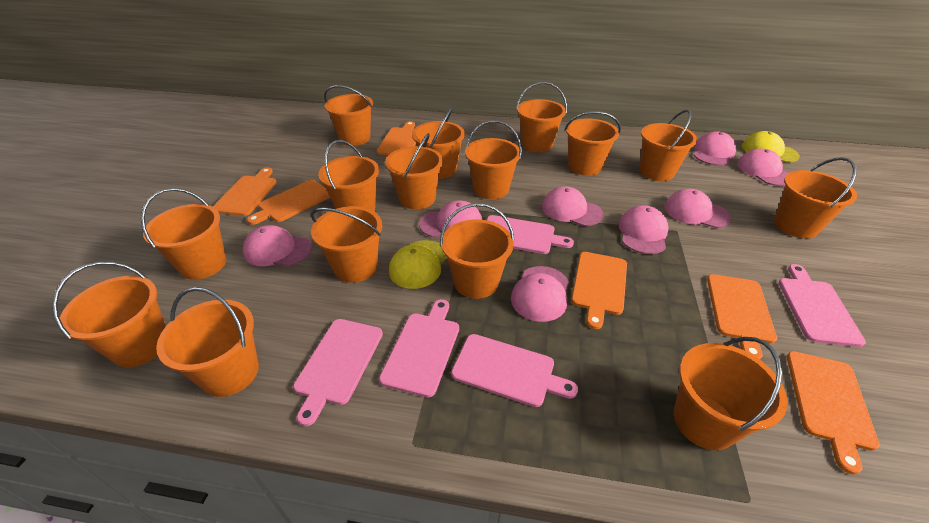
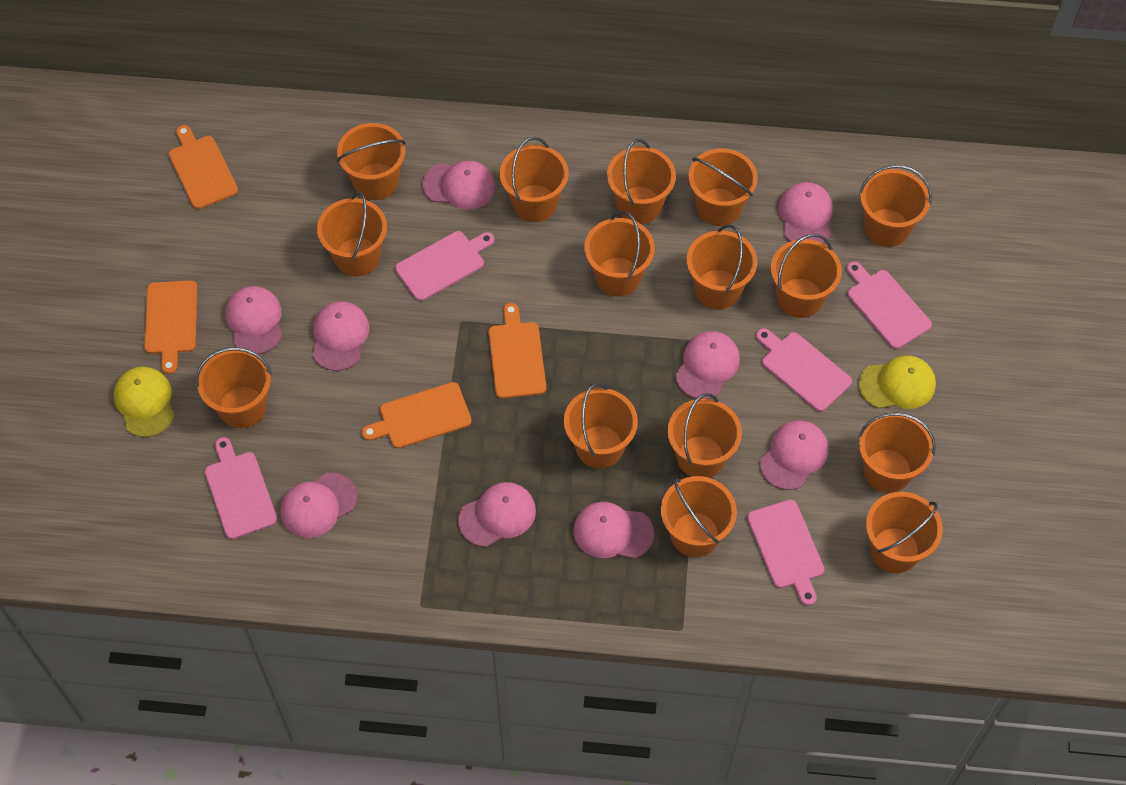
orange cutting board: 6 -> 4
pink cap: 8 -> 9

